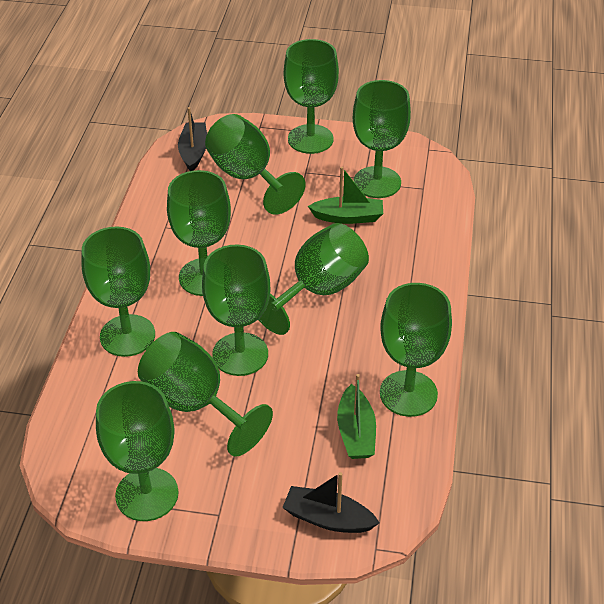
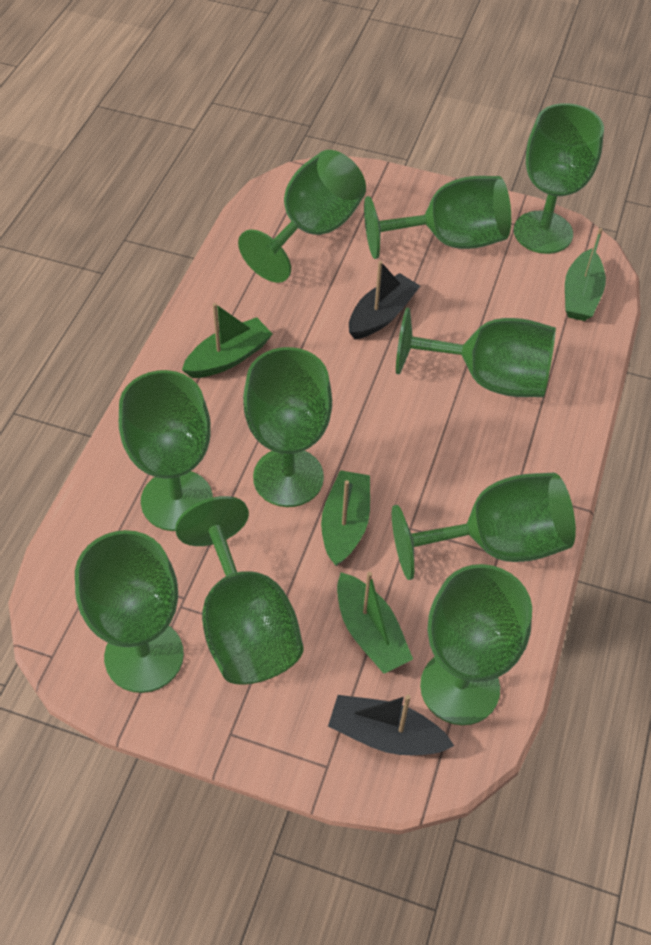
green boat: 2 -> 4

